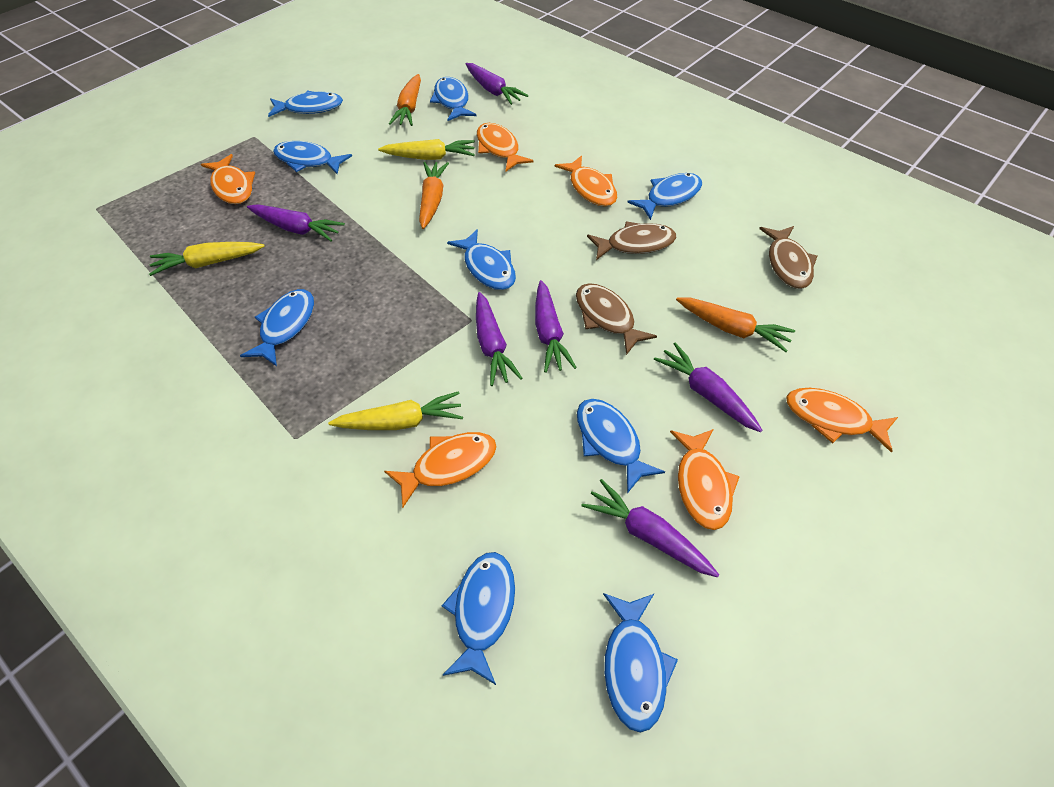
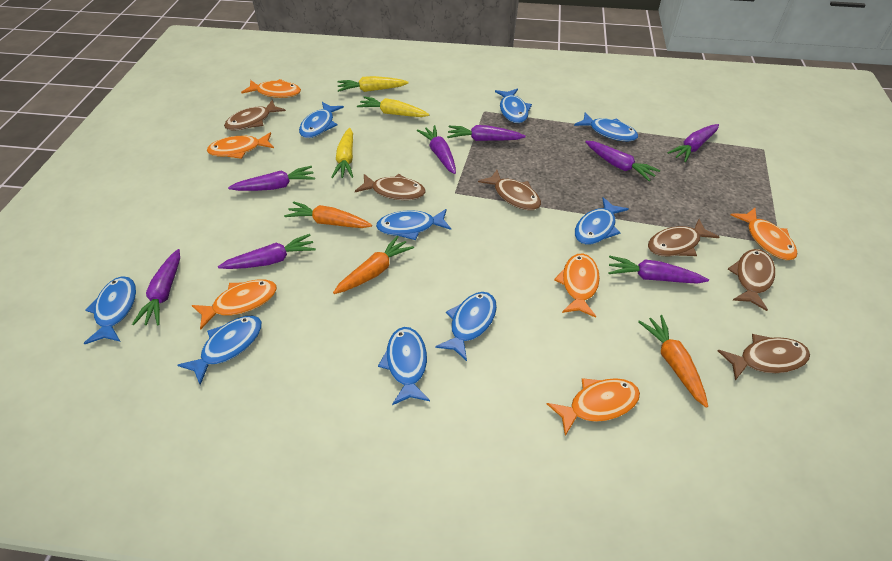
brown fish: 3 -> 6
purple carrot: 6 -> 8

